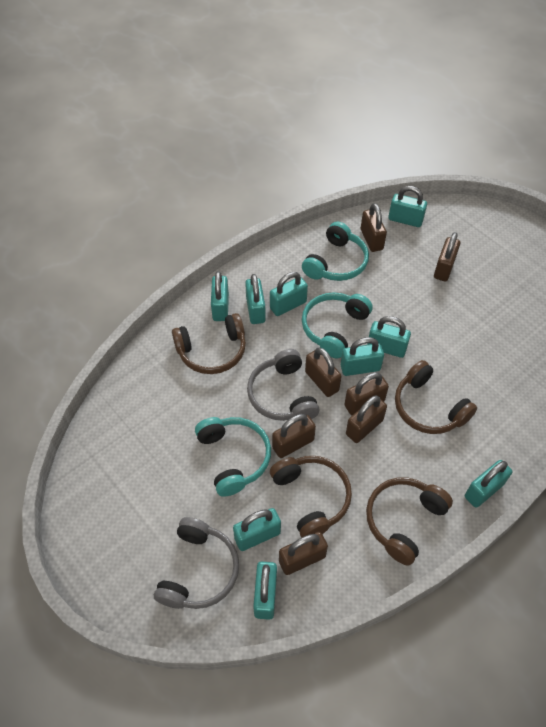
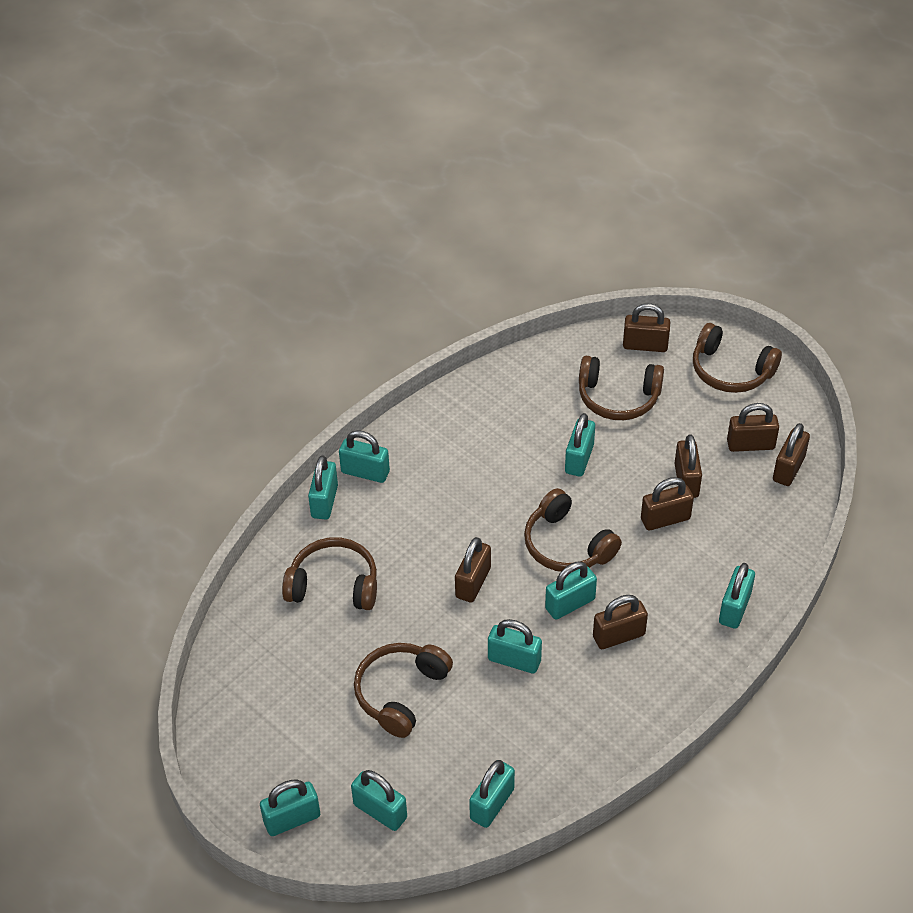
brown headphones: 4 -> 5
grey headphones: 2 -> 0
turquoise headphones: 3 -> 0

